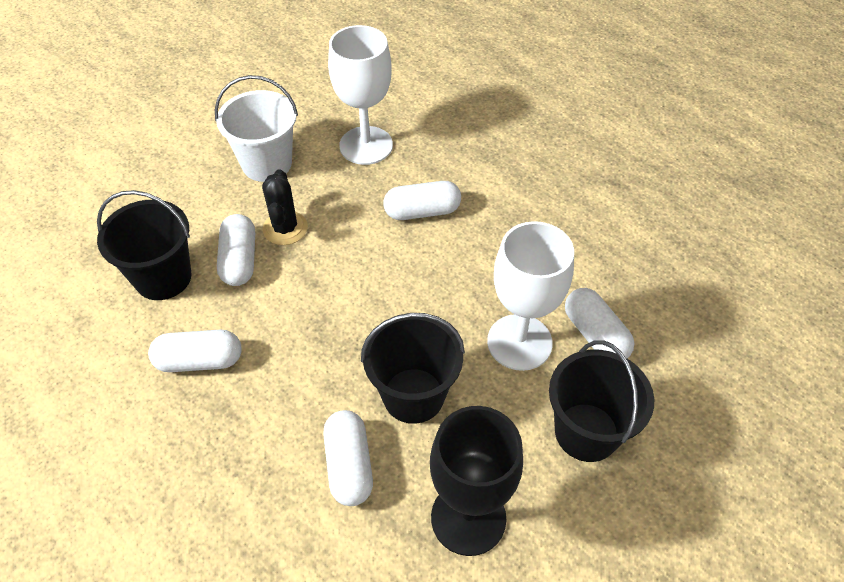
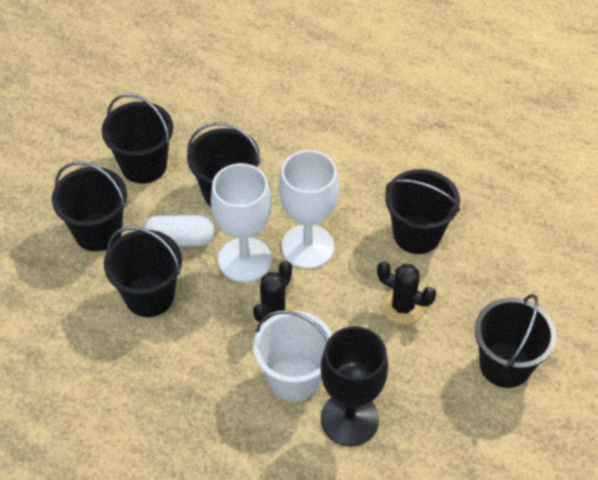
black bucket: 3 -> 6
black cactus: 1 -> 2
white capsule: 5 -> 1

